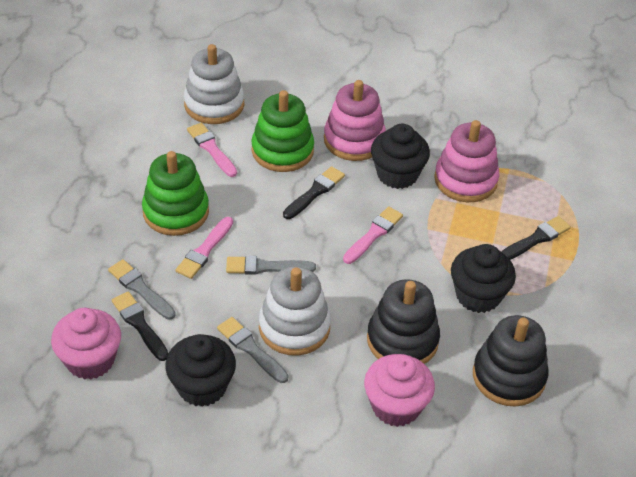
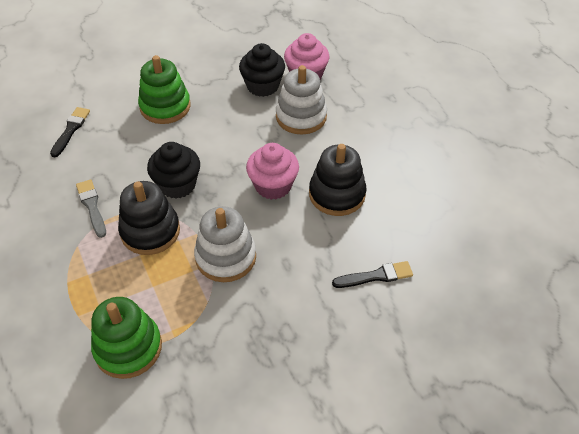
black brush: 3 -> 2
black cupcake: 3 -> 2
grey brush: 3 -> 1
pink brush: 3 -> 0
pink stacking toy: 2 -> 0

